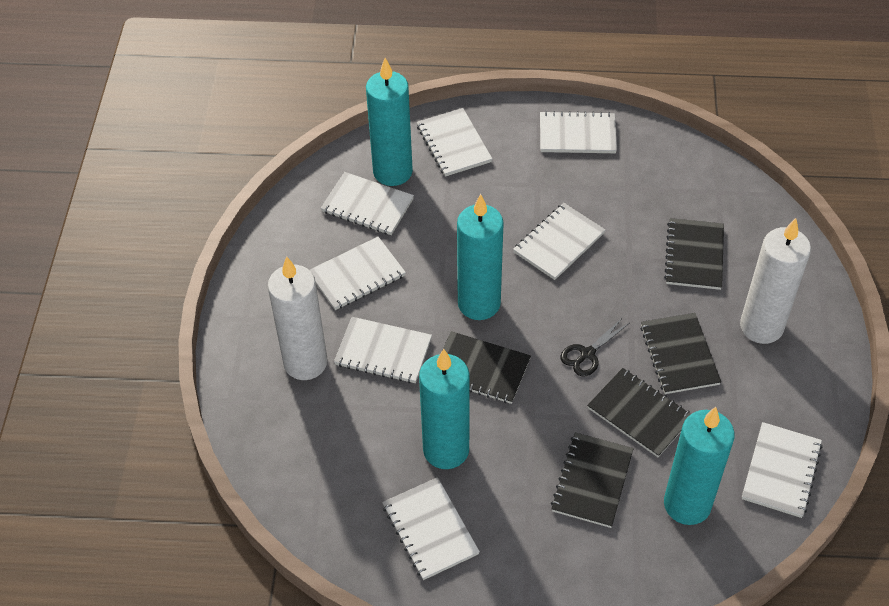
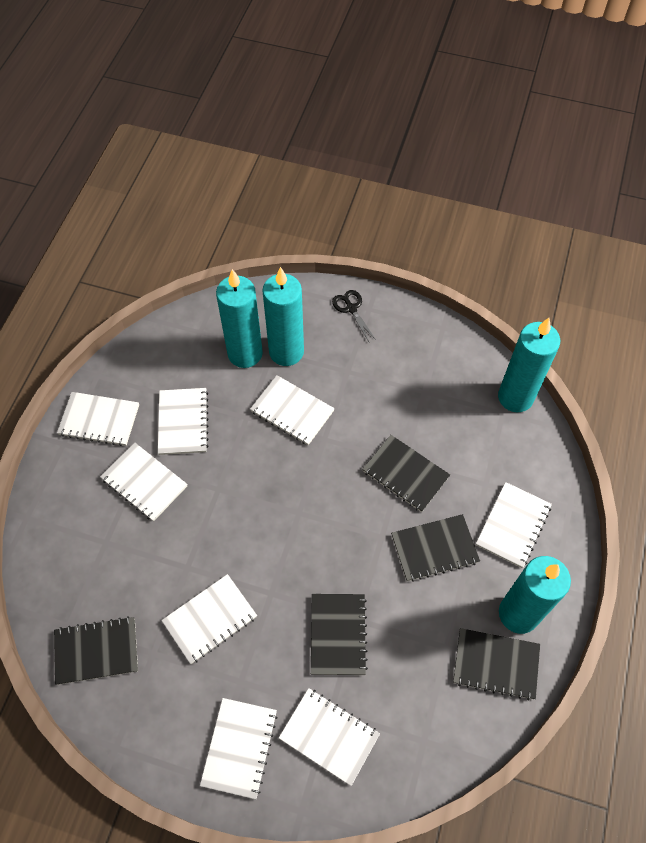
white candle: 2 -> 0

